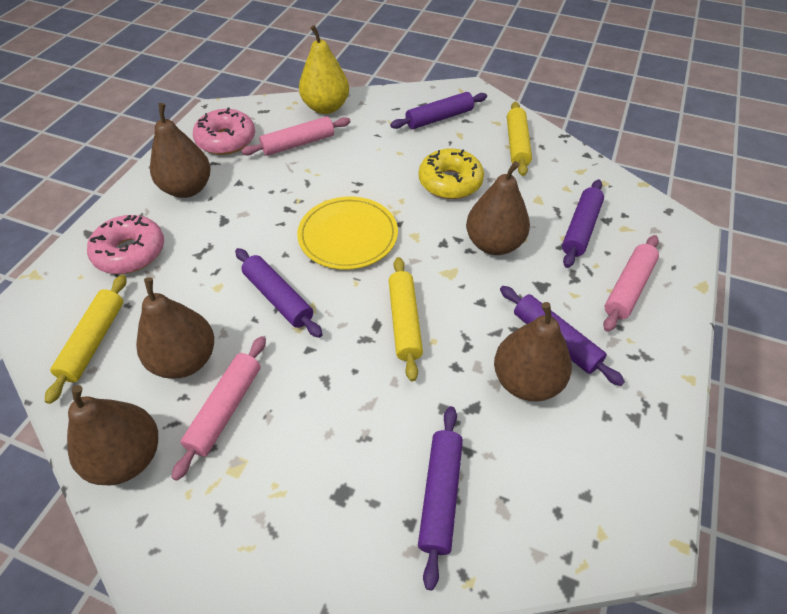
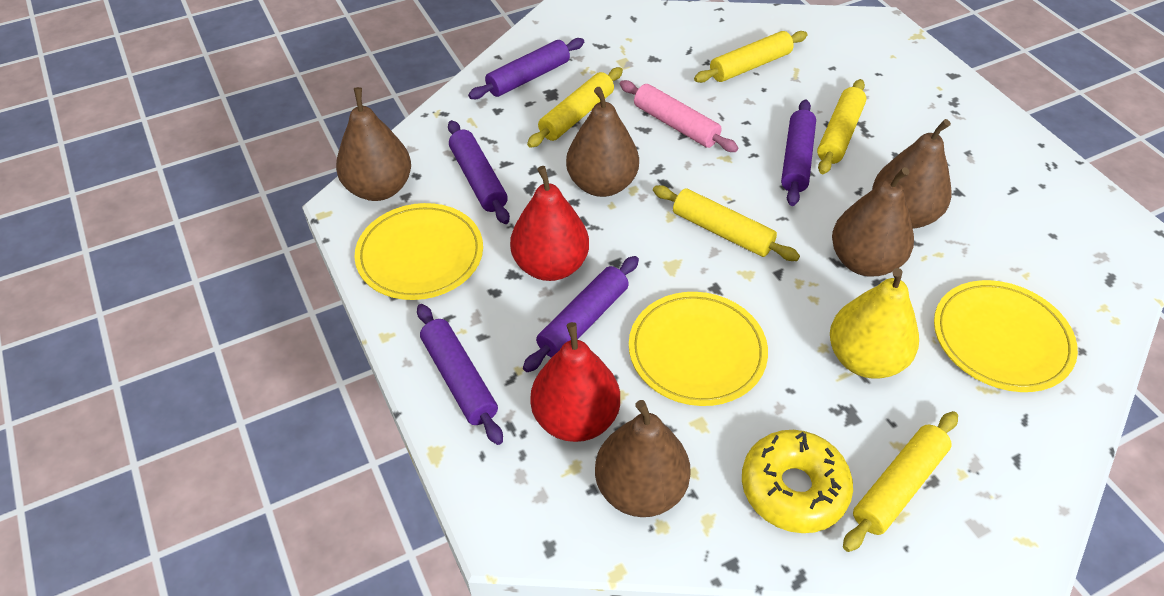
pink donut: 2 -> 0
pink rolling pin: 3 -> 1
red pear: 0 -> 2
yellow plate: 1 -> 3
yellow rolling pin: 3 -> 5

